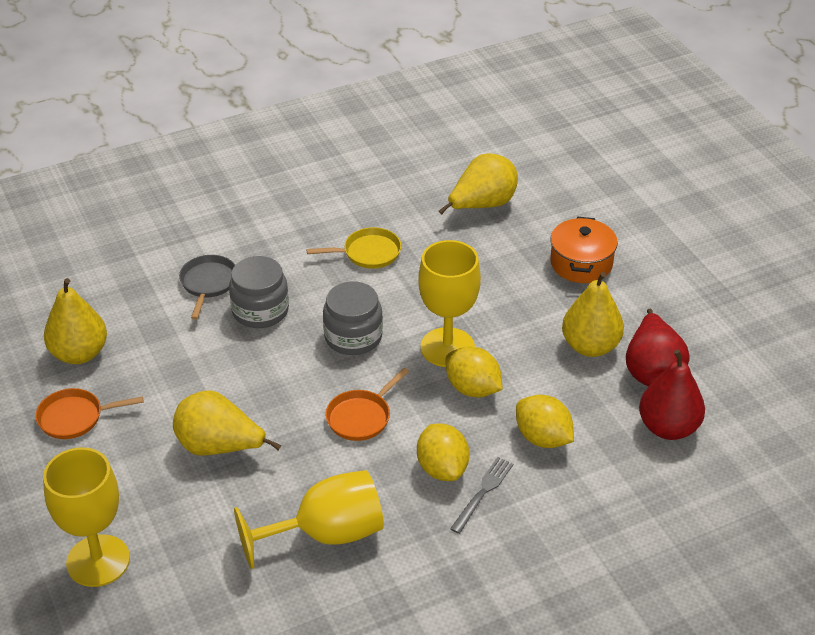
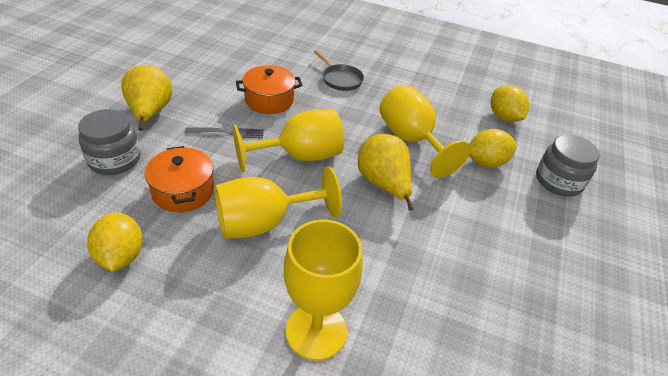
orange pan: 2 -> 0
orange pot: 1 -> 2
red pear: 2 -> 0
yellow goblet: 3 -> 4
yellow pan: 1 -> 0
yellow pear: 4 -> 2

